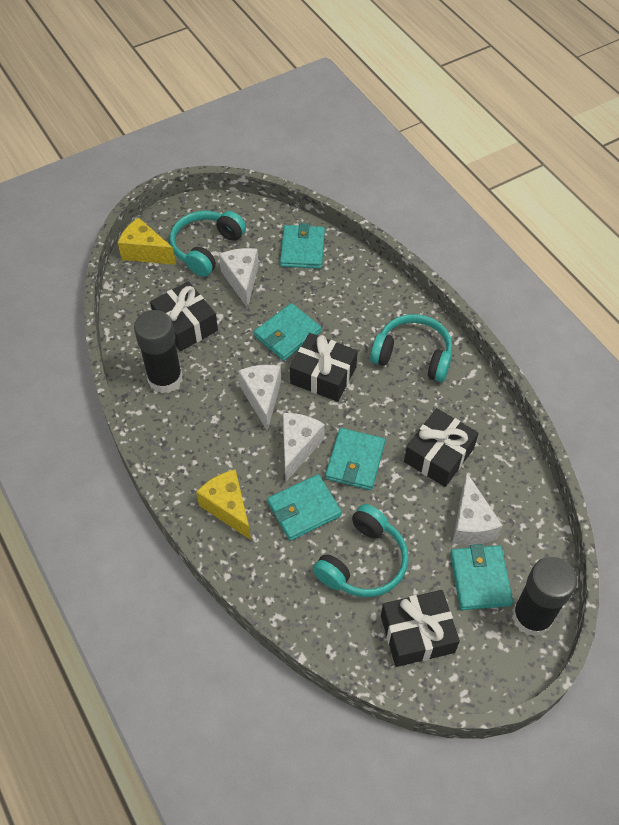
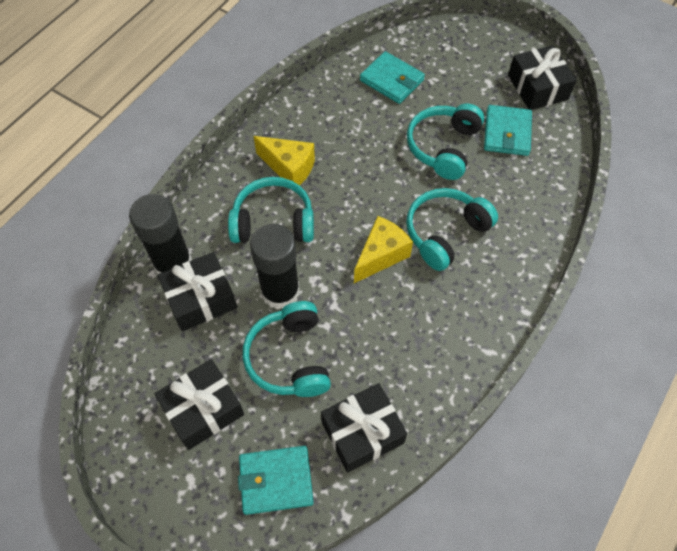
turquoise headphones: 3 -> 4
turquoise wallet: 5 -> 3
white cheese: 4 -> 0

